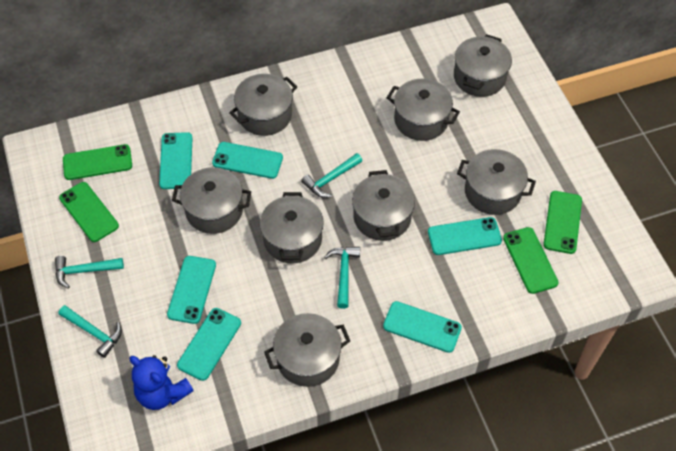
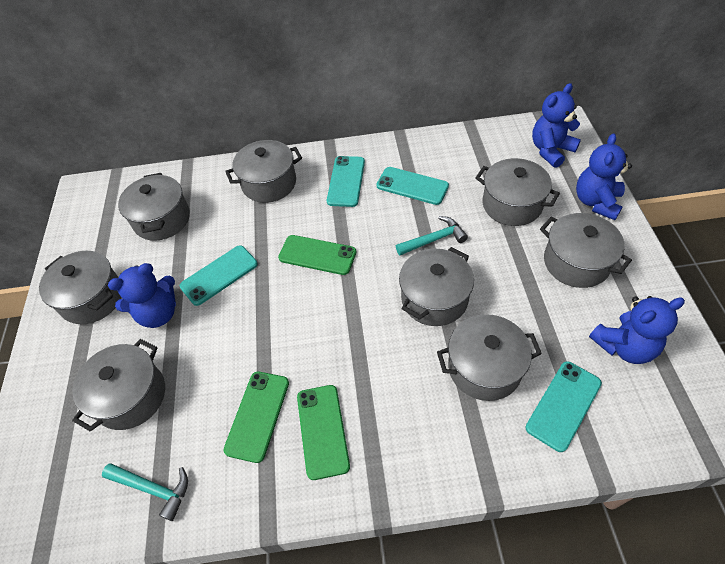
blue teddy bear: 1 -> 4
green phone: 4 -> 3
turquoise hammer: 4 -> 2
turquoise phone: 6 -> 4

